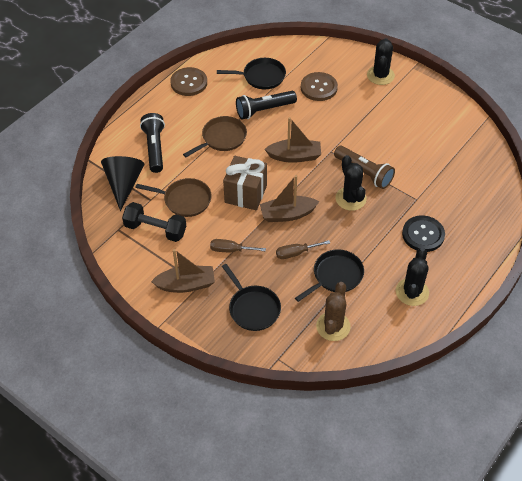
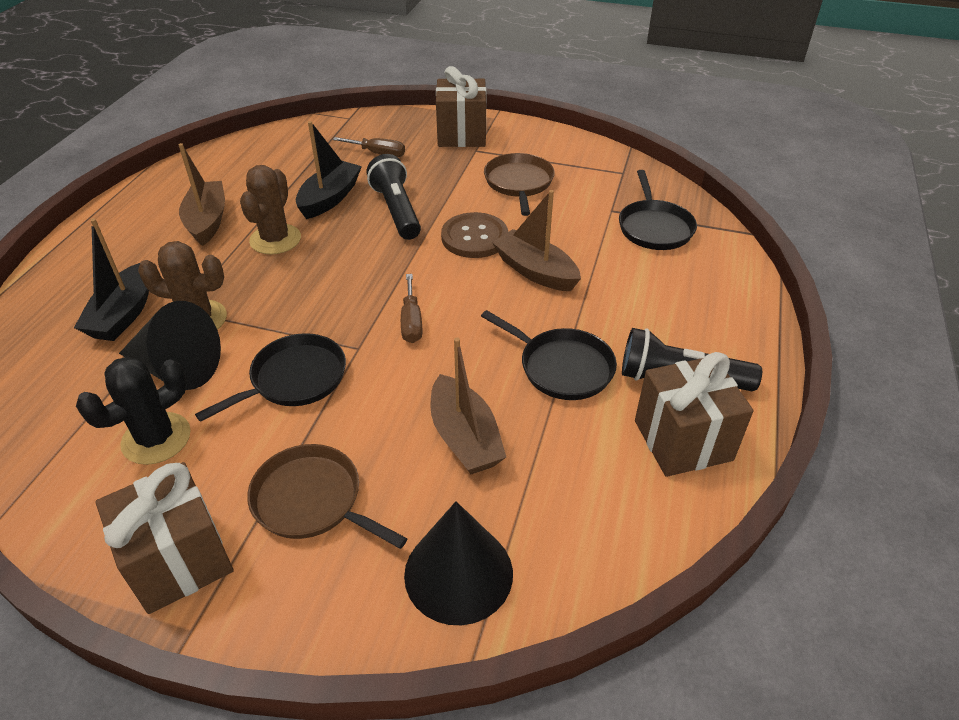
black boat: 0 -> 2
black button: 1 -> 0
black cactus: 3 -> 1
black cone: 1 -> 2
black dumbbell: 1 -> 0
brown button: 2 -> 1
brown cactus: 1 -> 2
brown flashlight: 1 -> 0
brown gift: 1 -> 3

